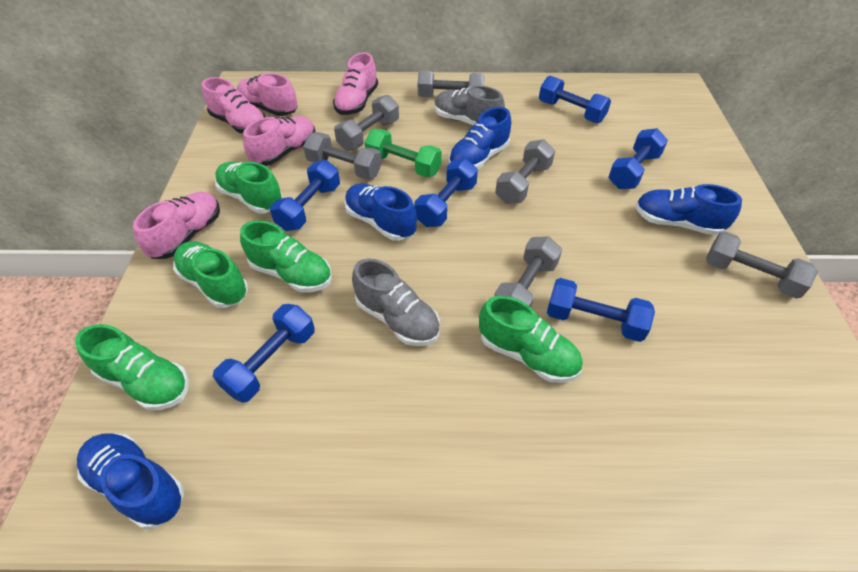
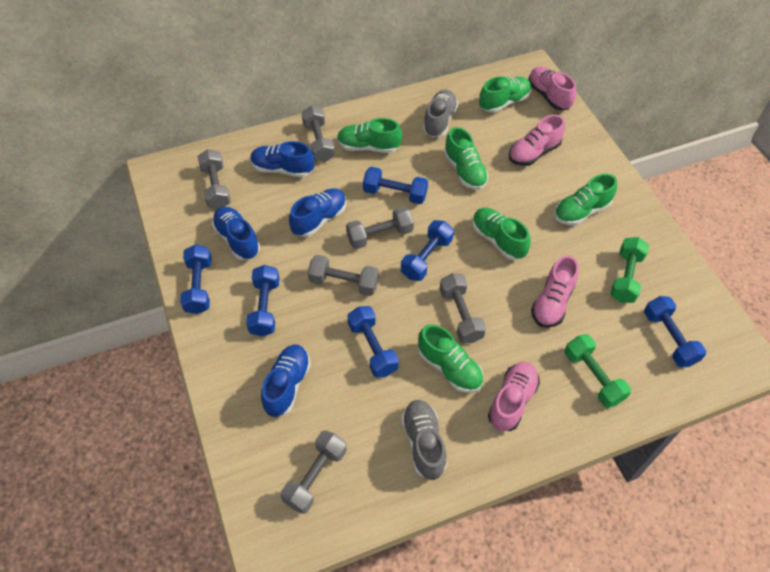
green dumbbell: 1 -> 2
green shoe: 5 -> 6
pink shoe: 5 -> 4

